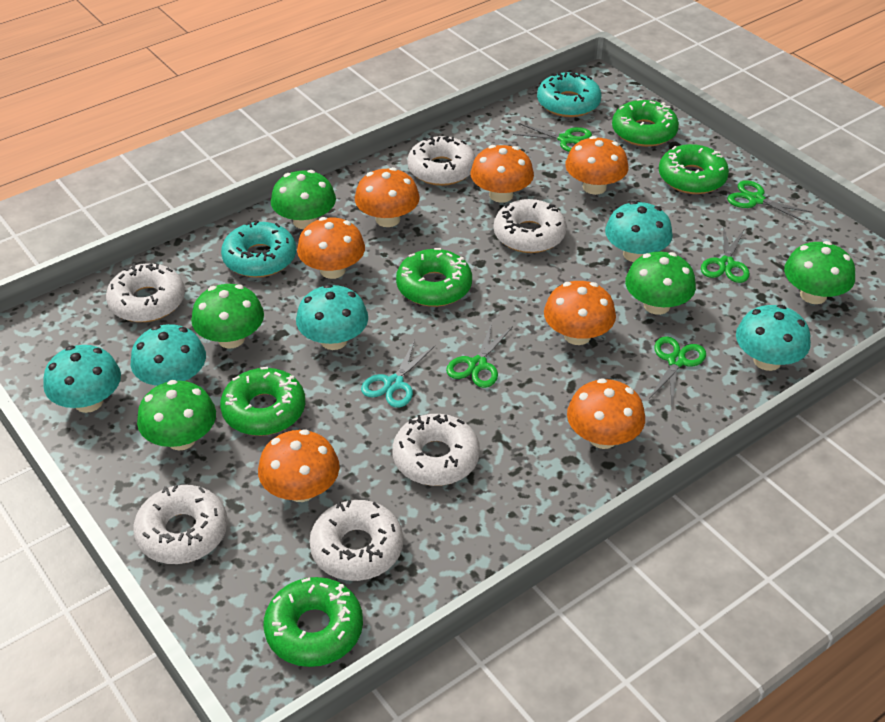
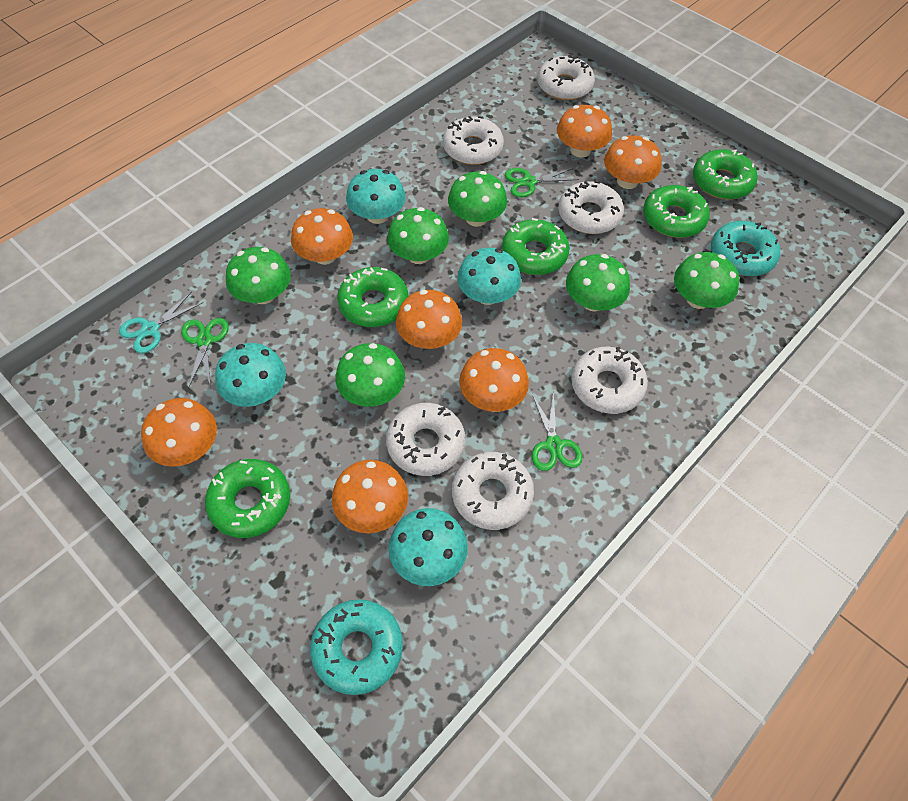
green mushroom: 5 -> 6
green scissors: 5 -> 3
turquoise mushroom: 5 -> 4

